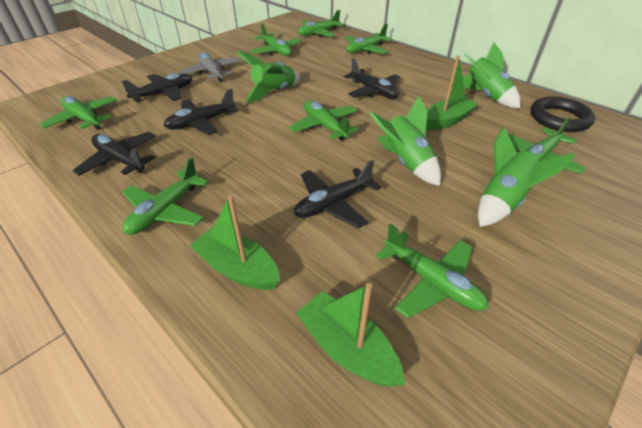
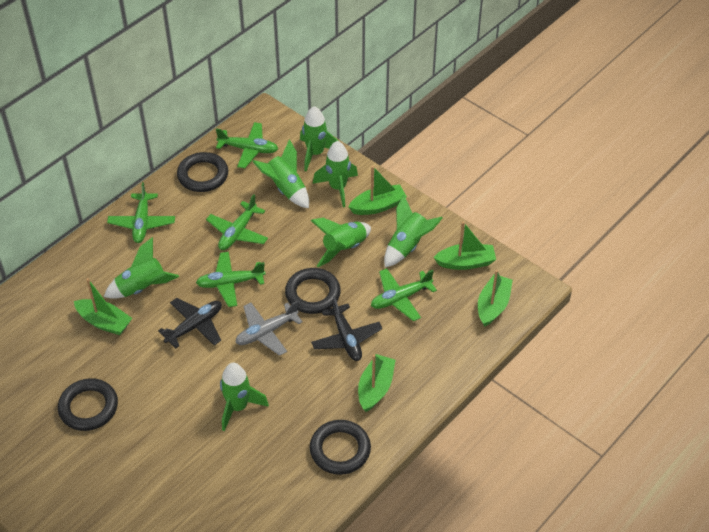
black plane: 5 -> 2
black ring: 1 -> 4
green boat: 3 -> 5
green plane: 8 -> 5
green rocket: 4 -> 7

